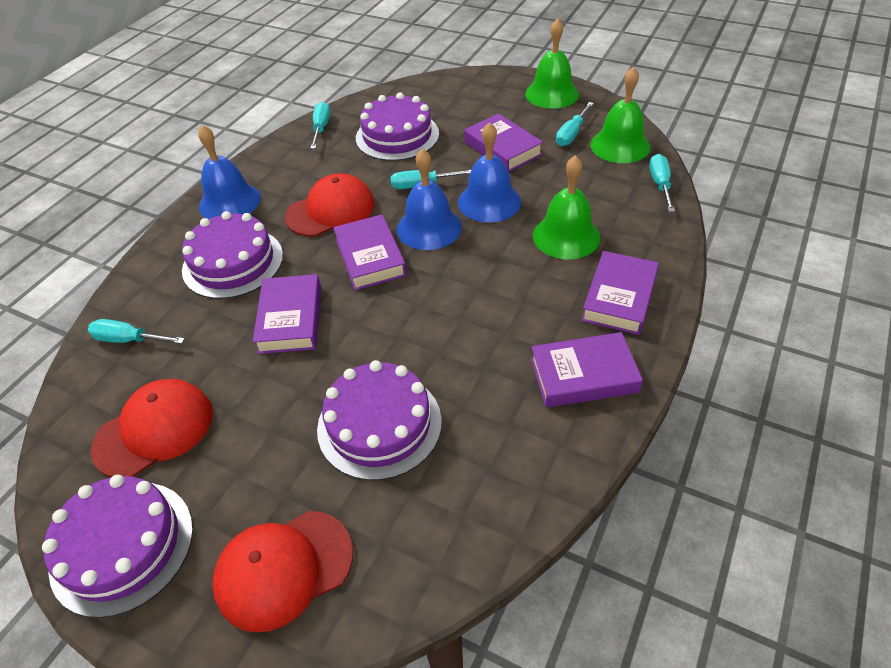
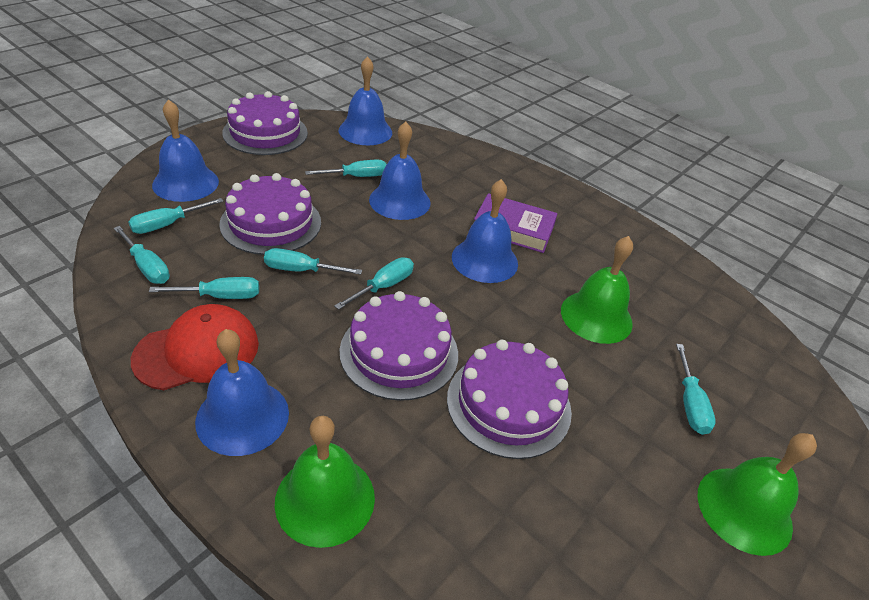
blue bell: 3 -> 5
purple book: 5 -> 1
red cap: 3 -> 1
turquoise screwdriver: 5 -> 7

